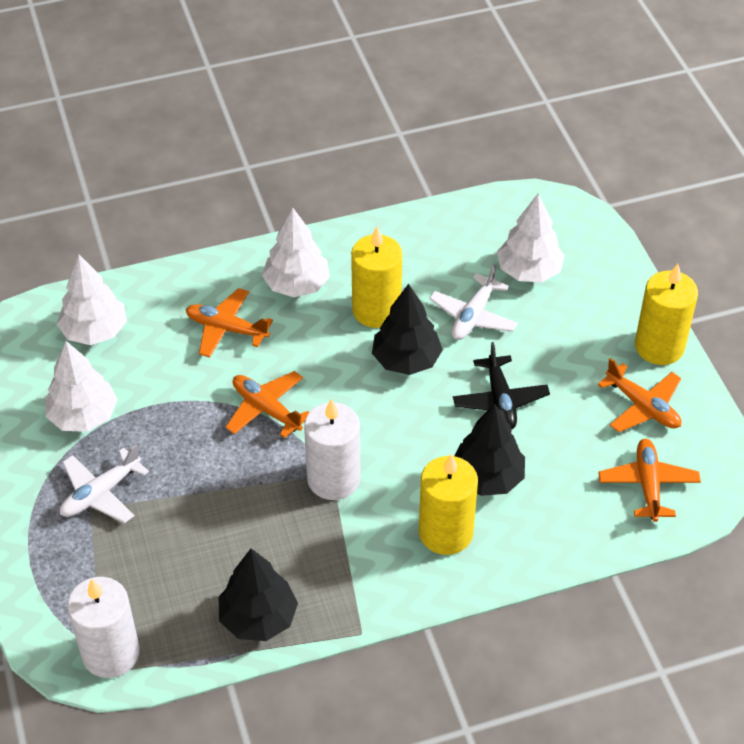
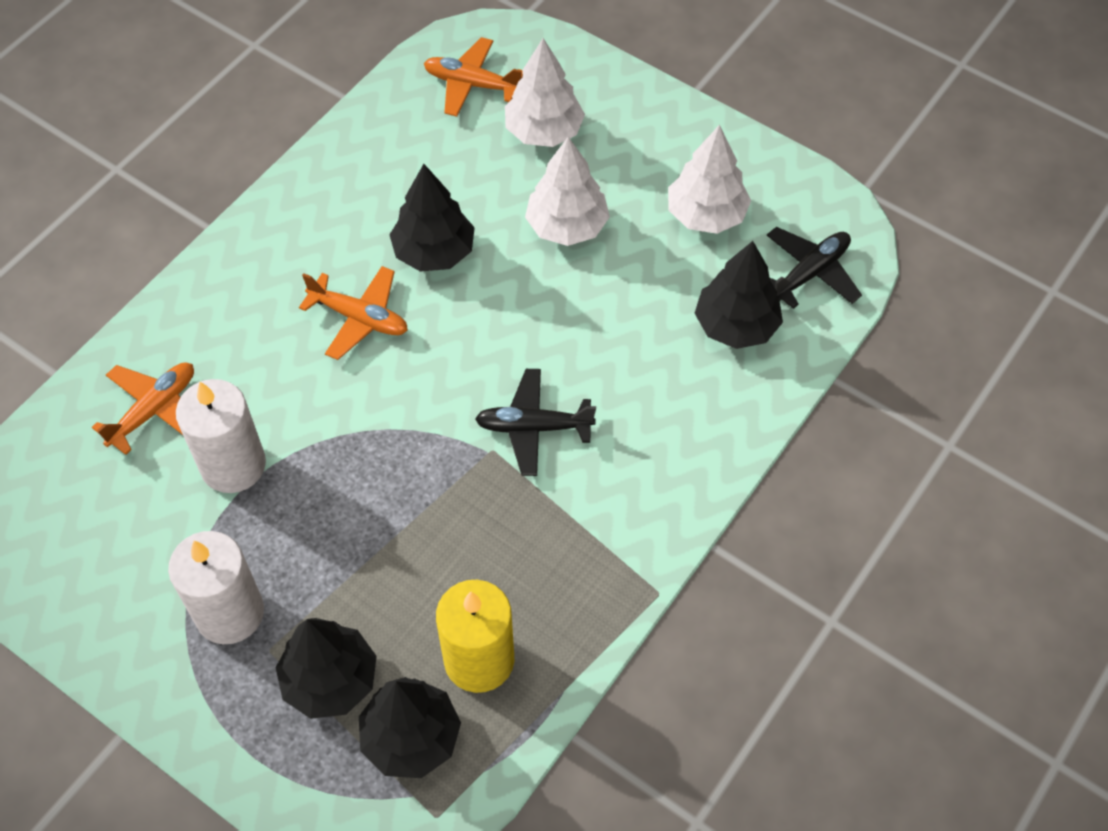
black plane: 1 -> 2
black tree: 3 -> 4
orange plane: 4 -> 3
white plane: 2 -> 0
white tree: 4 -> 3
yellow candle: 3 -> 1

